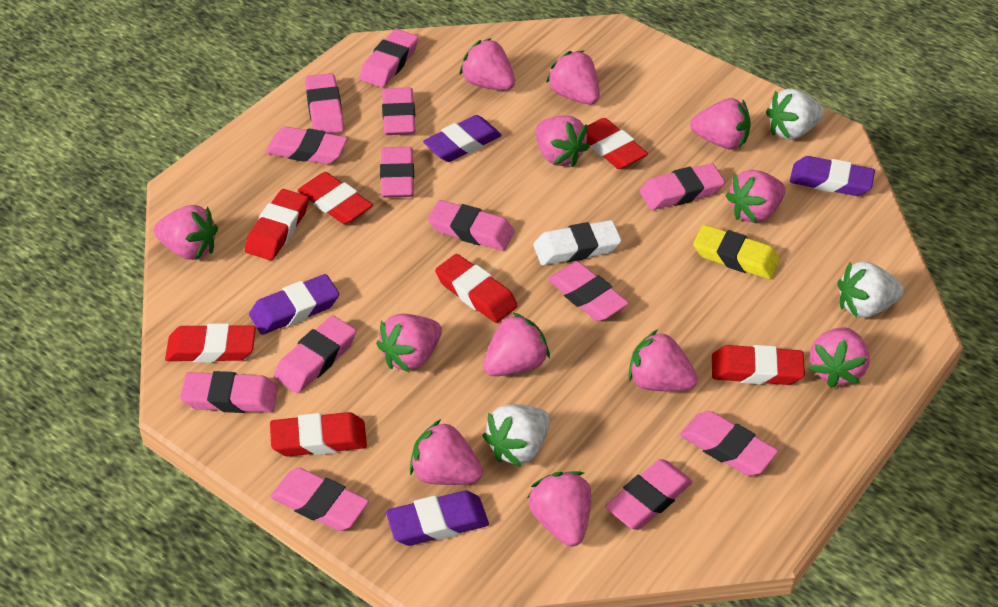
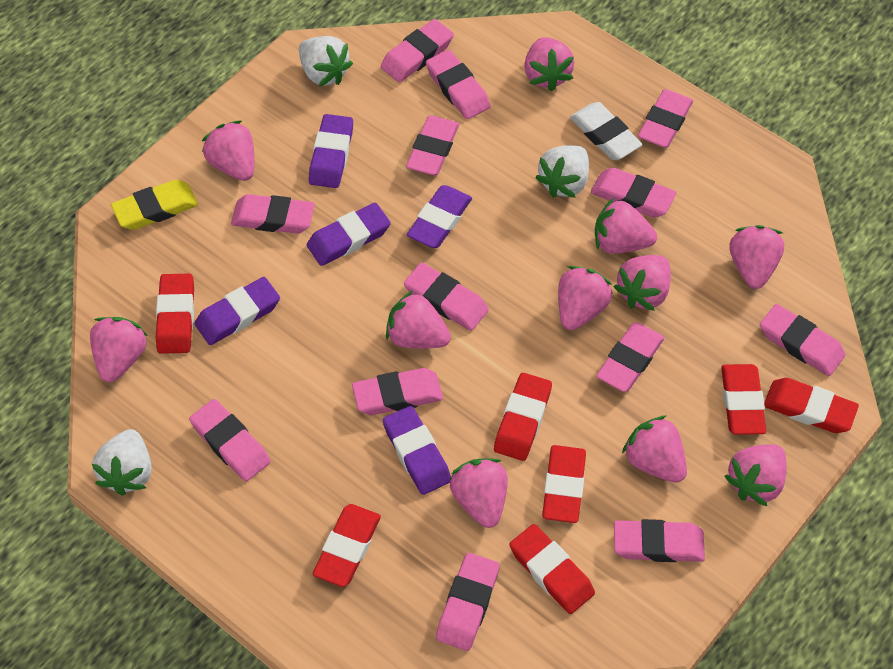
pink strawberry: 12 -> 11
purple eraser: 4 -> 5

